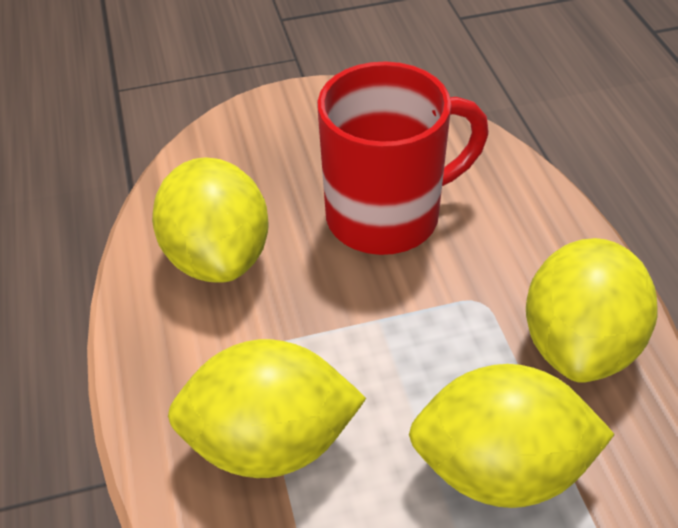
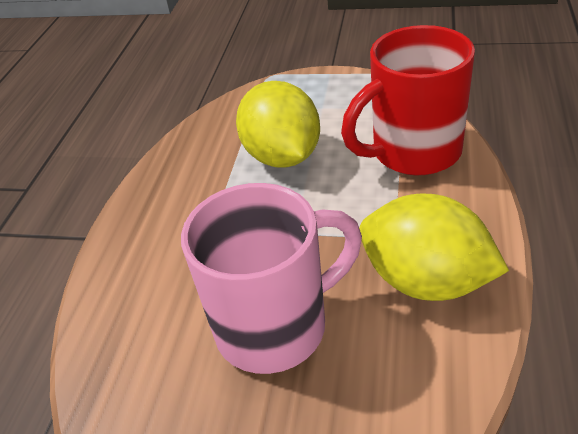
pink mug: 0 -> 1
yellow lemon: 4 -> 2

